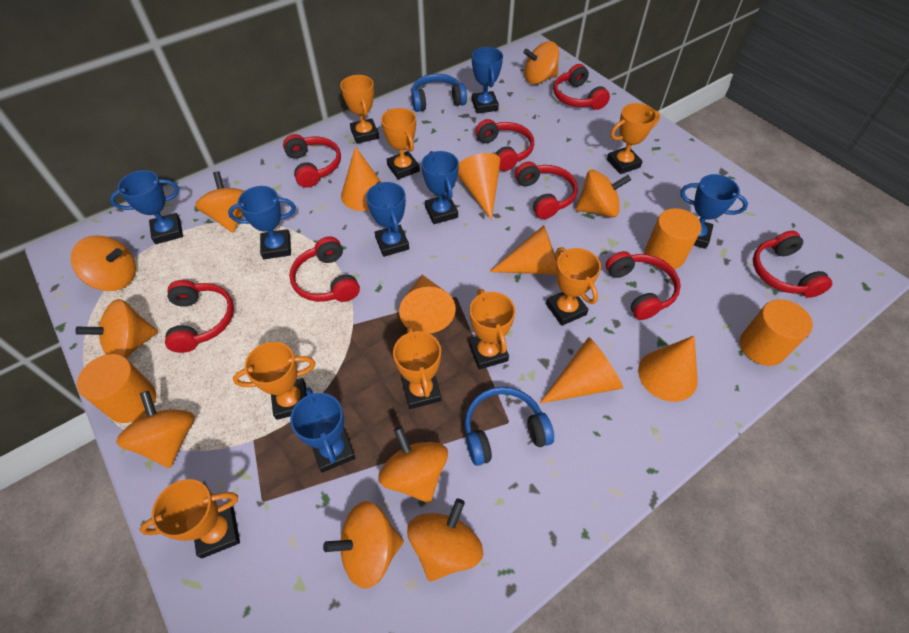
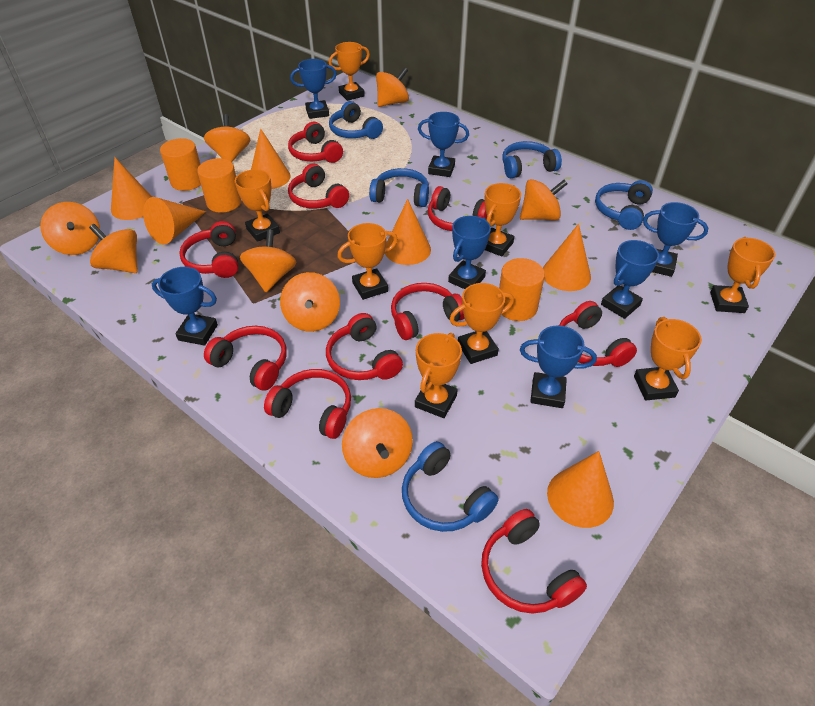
blue headphones: 2 -> 5
orange spinning top: 9 -> 8
red headphones: 8 -> 10

